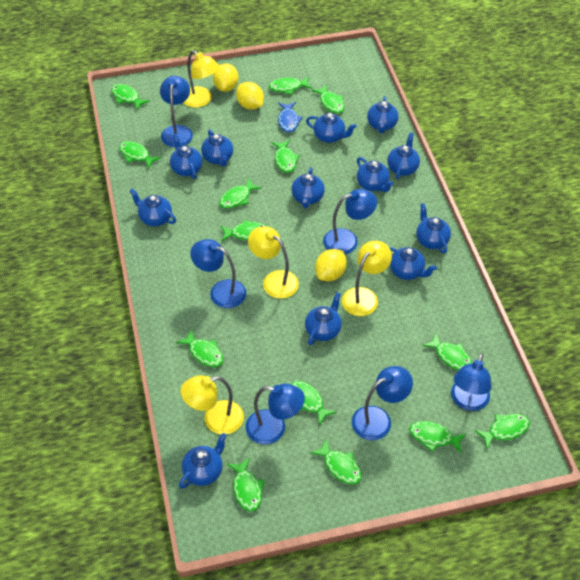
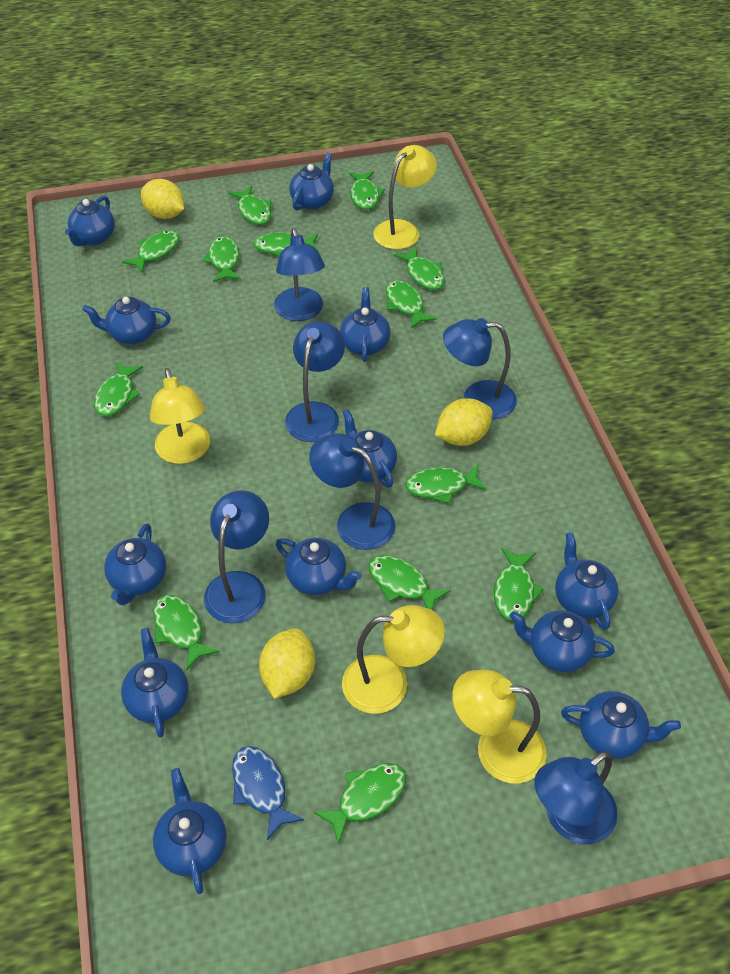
green fish: 14 -> 13

